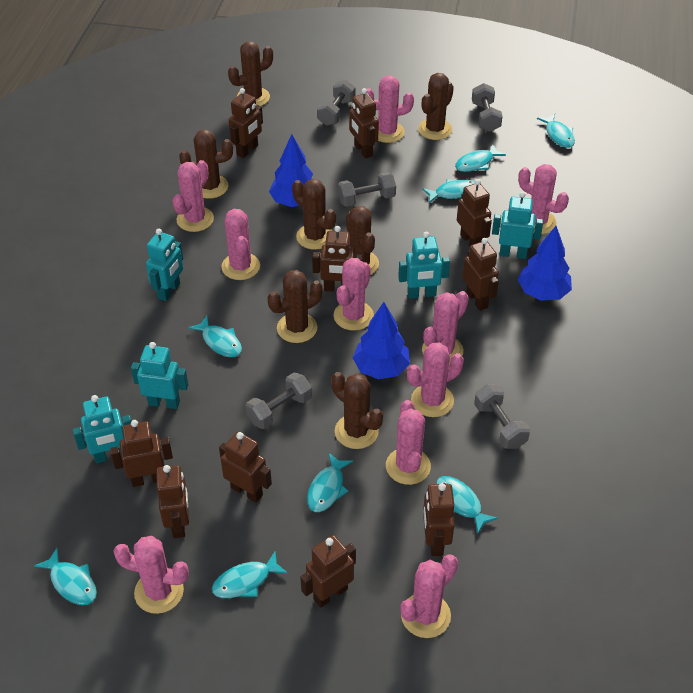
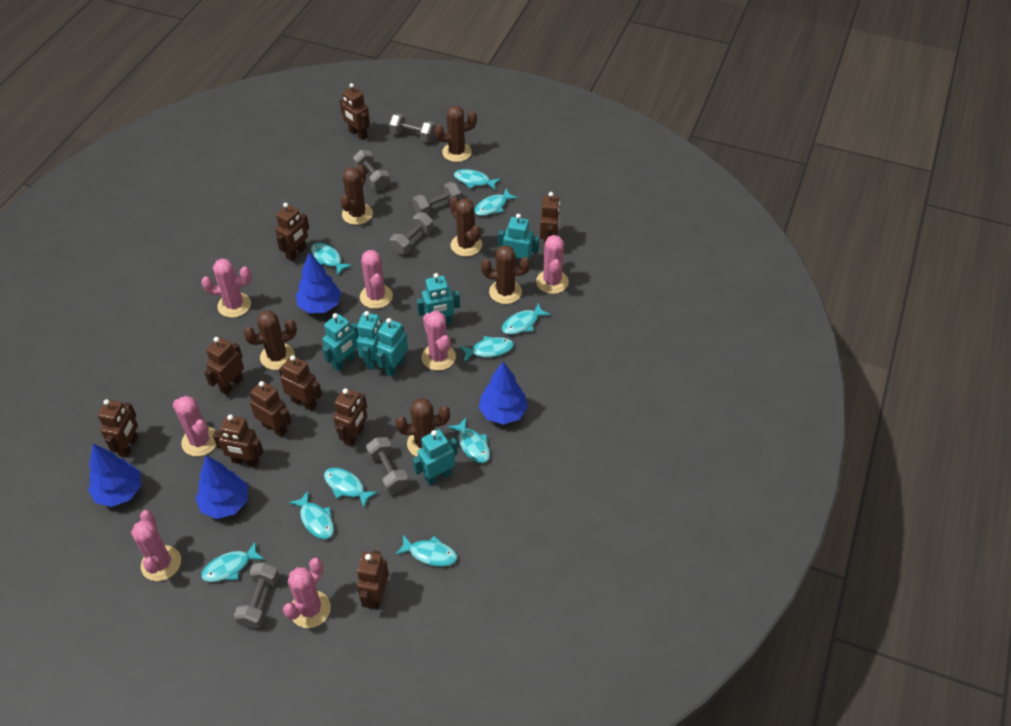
blue tree: 3 -> 4
brown cactus: 7 -> 6
grey dumbbell: 5 -> 6
pink cactus: 10 -> 7
turquoise fish: 8 -> 10
turquoise robot: 5 -> 6

